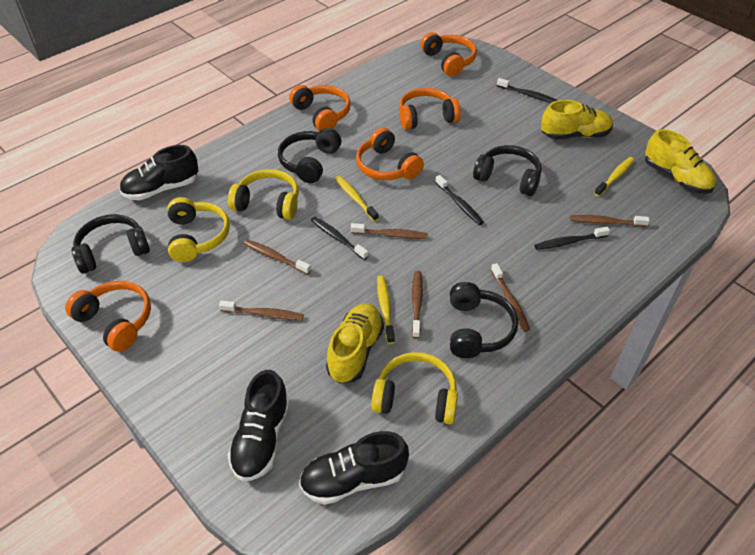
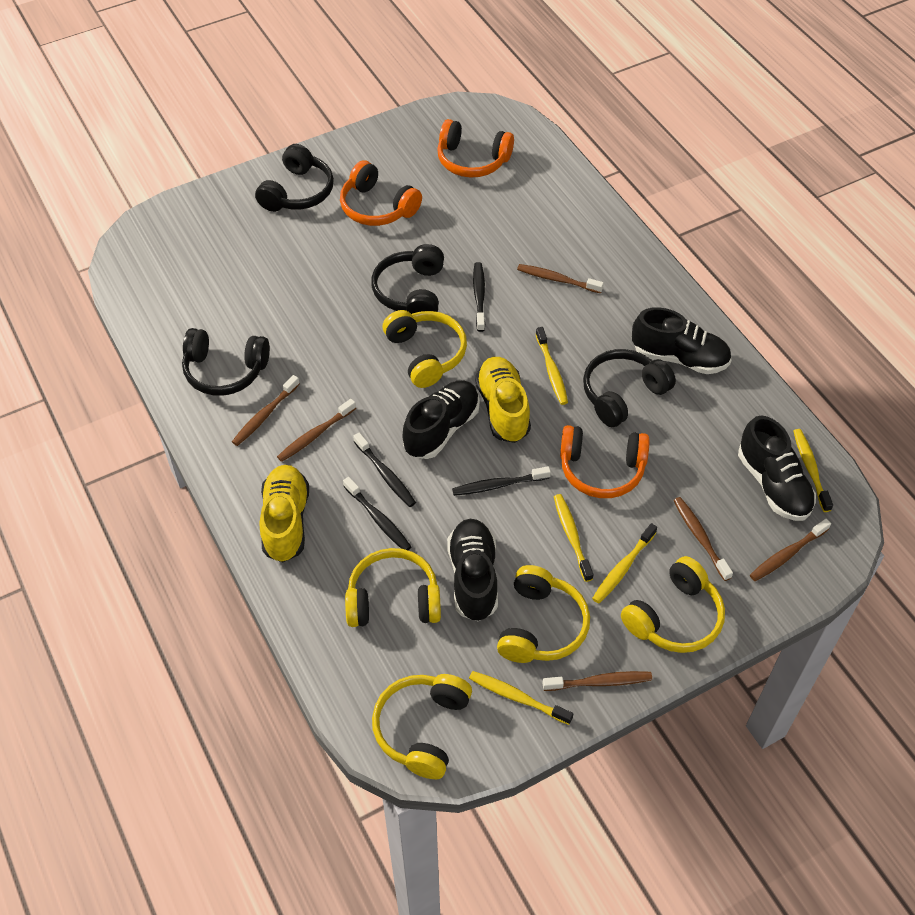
black shoe: 3 -> 4
orange headphones: 5 -> 3
yellow headphones: 3 -> 5
yellow shoe: 3 -> 2
yellow toothbrush: 3 -> 5

